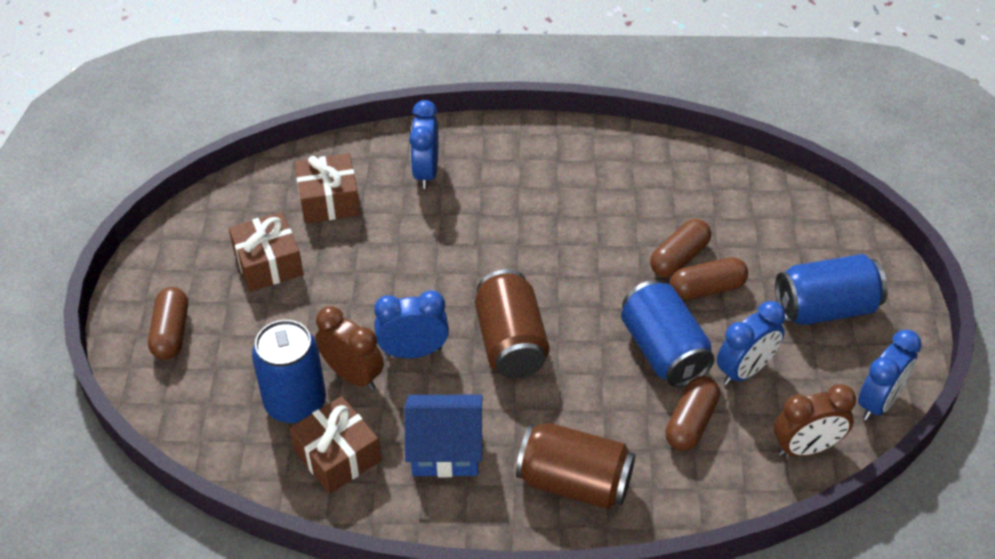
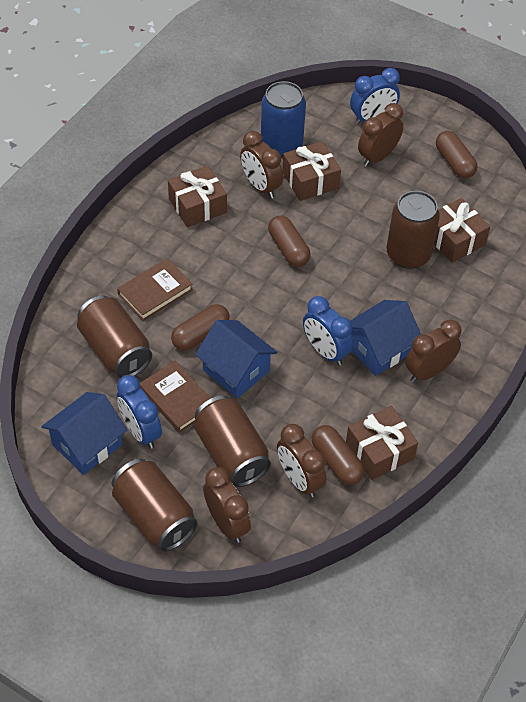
blue can: 3 -> 1
blue clock: 4 -> 3
blue house: 1 -> 3
brown book: 0 -> 2
brown can: 2 -> 4
brown clock: 2 -> 5
brown gift: 3 -> 4

